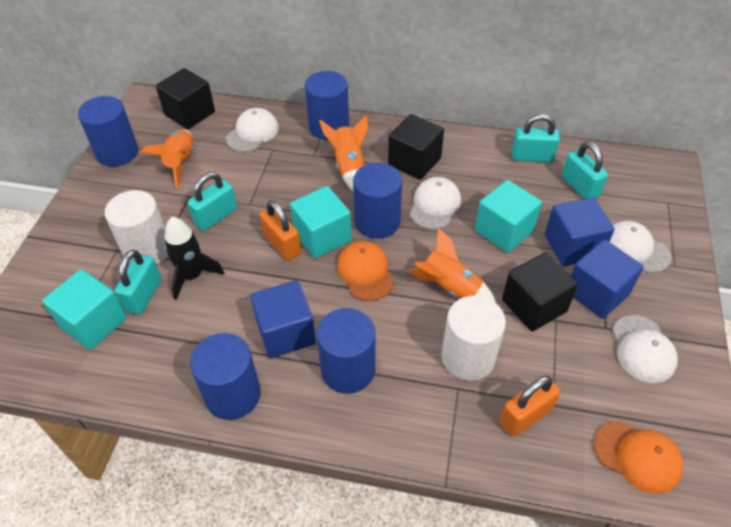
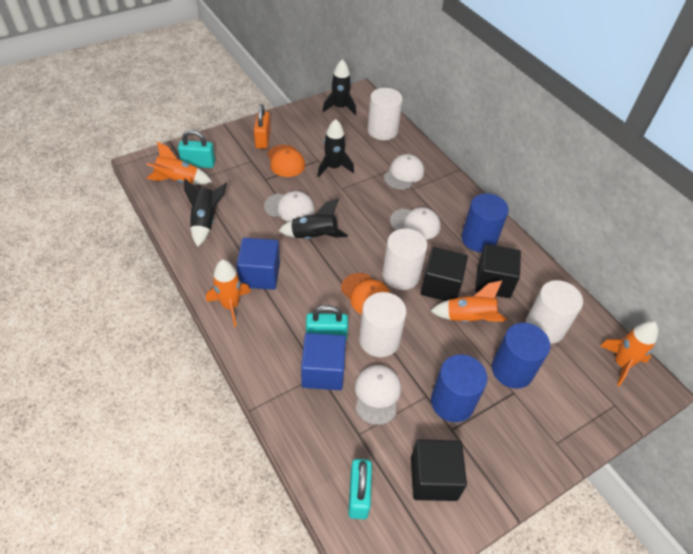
black rocket: 1 -> 4
blue cube: 3 -> 2
blue cylinder: 5 -> 3
orange padlock: 2 -> 1
orange rocket: 3 -> 4
turquoise cube: 3 -> 0
turquoise padlock: 4 -> 3
white cylinder: 2 -> 4

